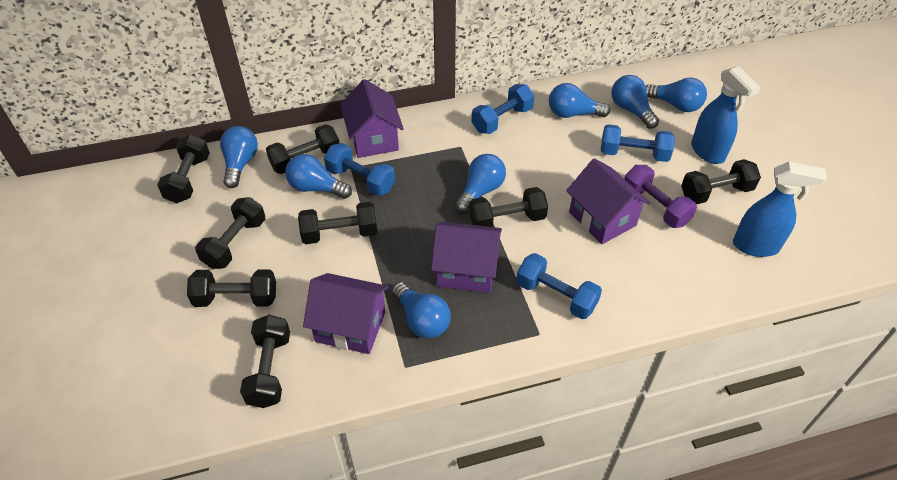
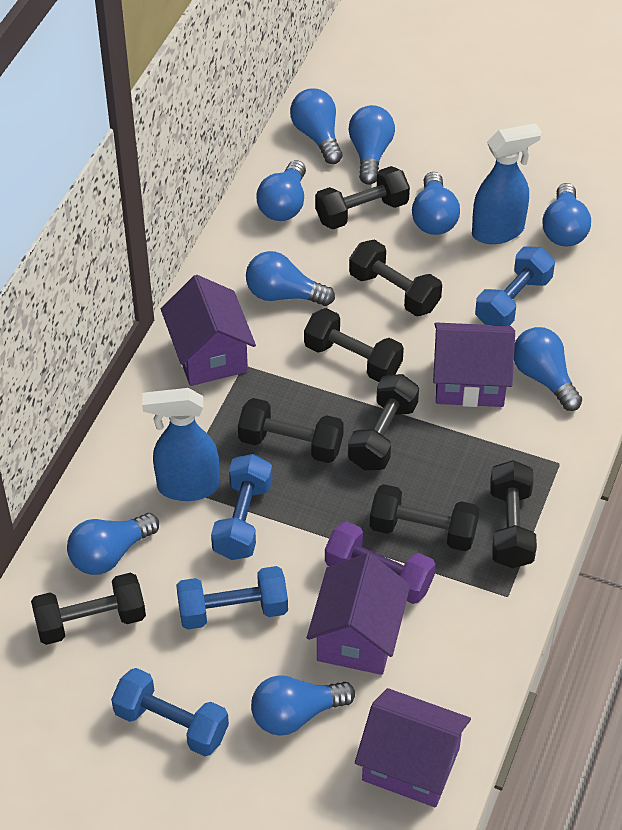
blue light bulb: 7 -> 9

